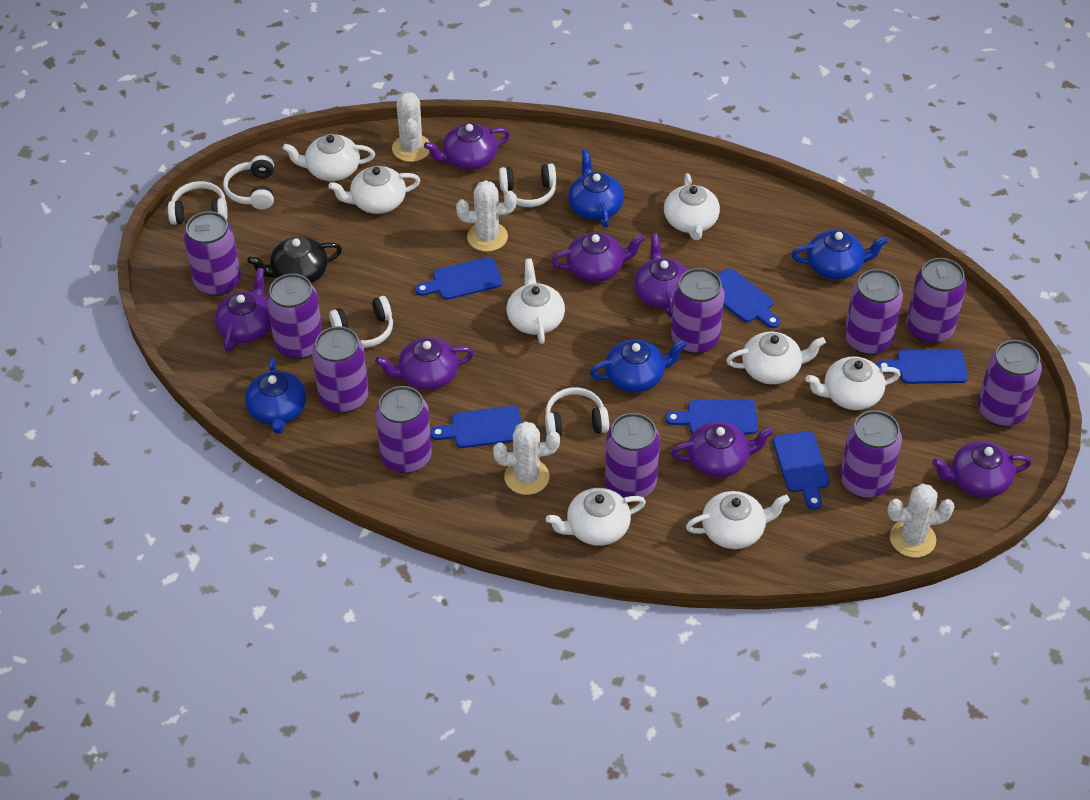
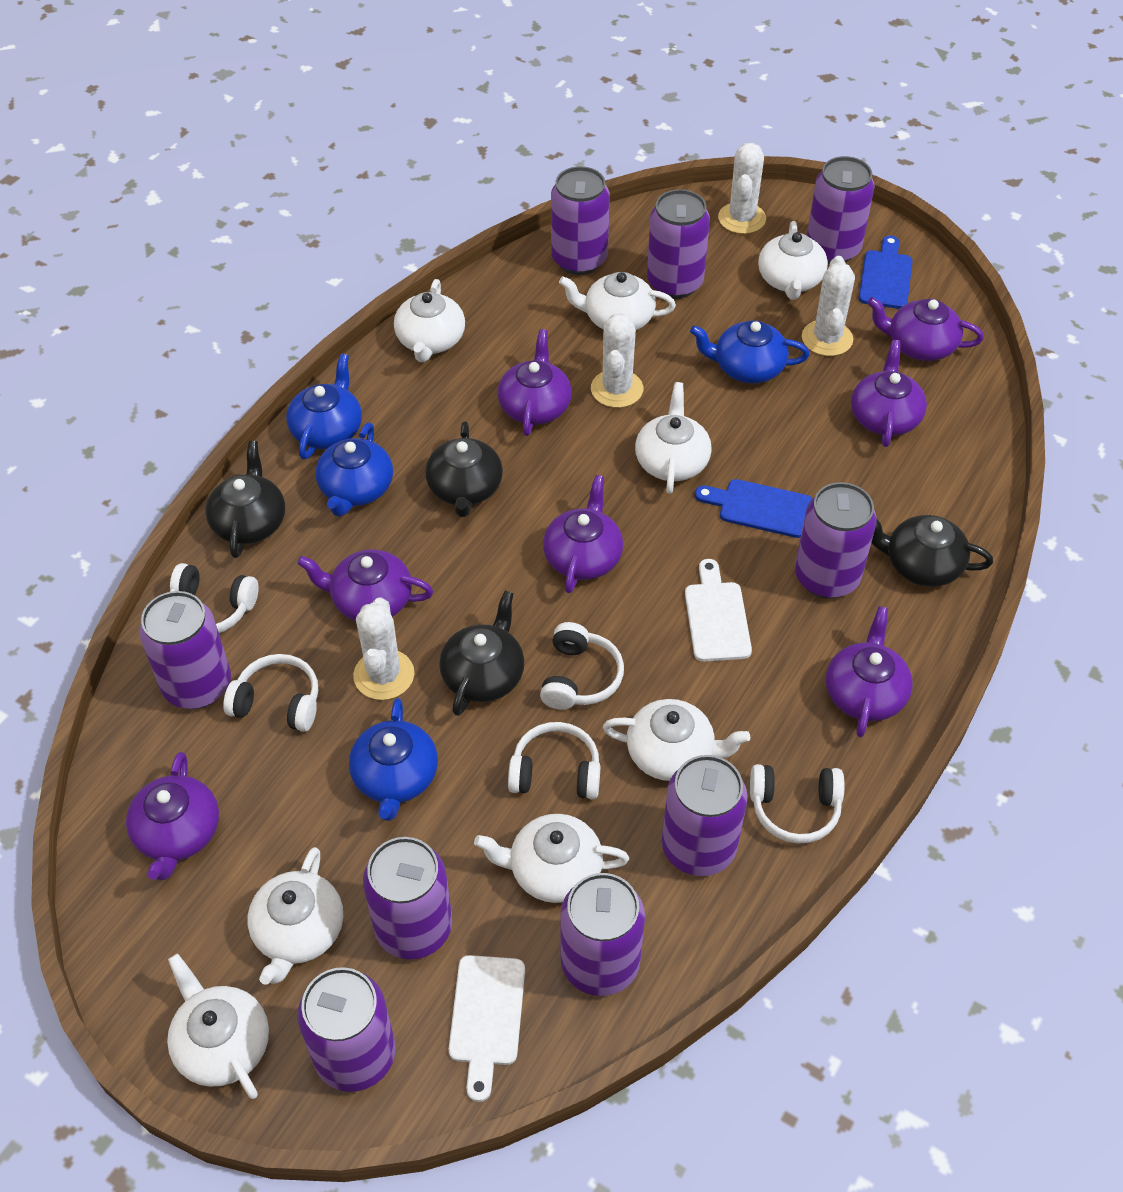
black teapot: 1 -> 4
blue cutting board: 6 -> 2
purple can: 10 -> 9
white cutting board: 0 -> 2

